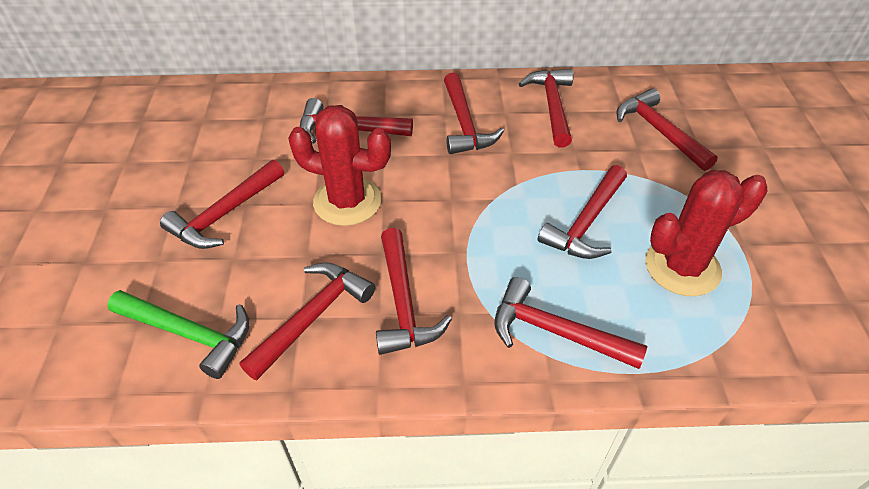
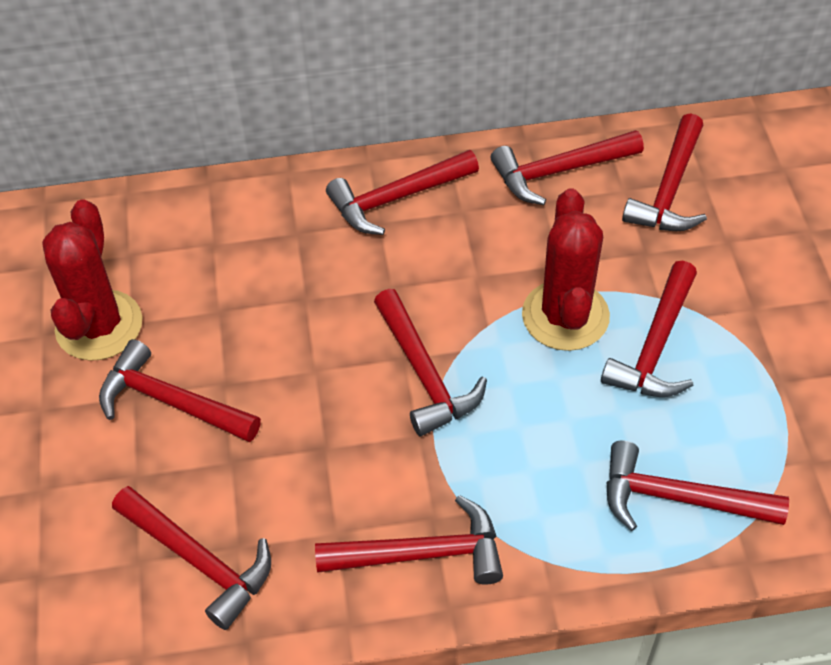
green hammer: 1 -> 0

